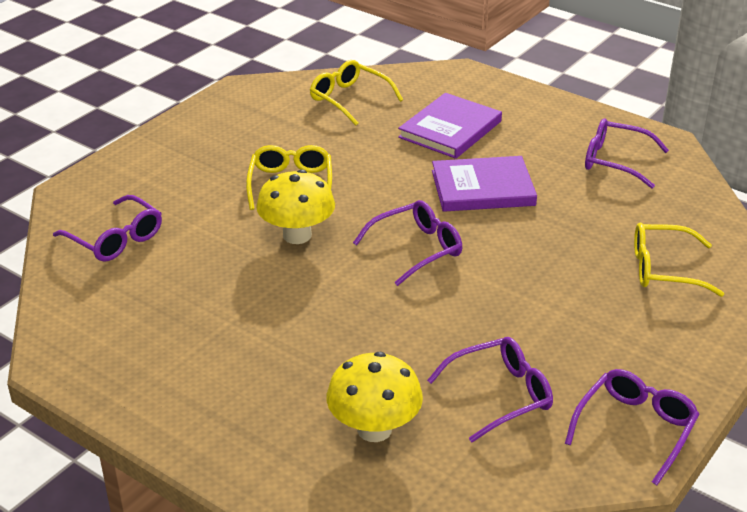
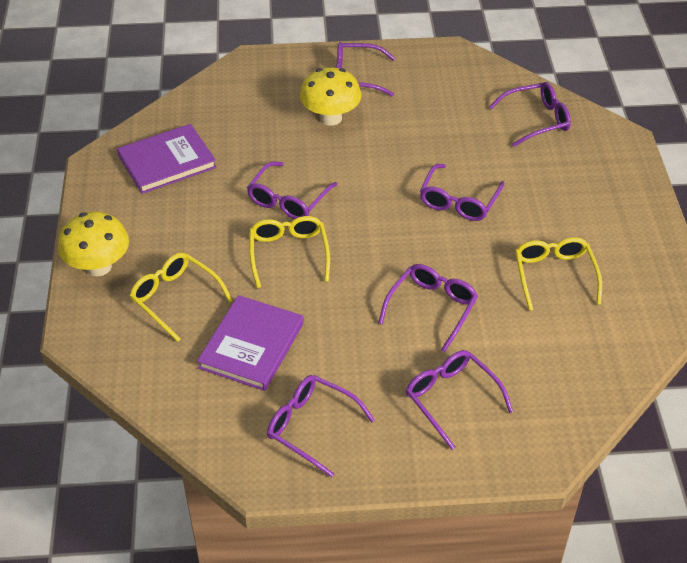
purple glasses: 5 -> 7

